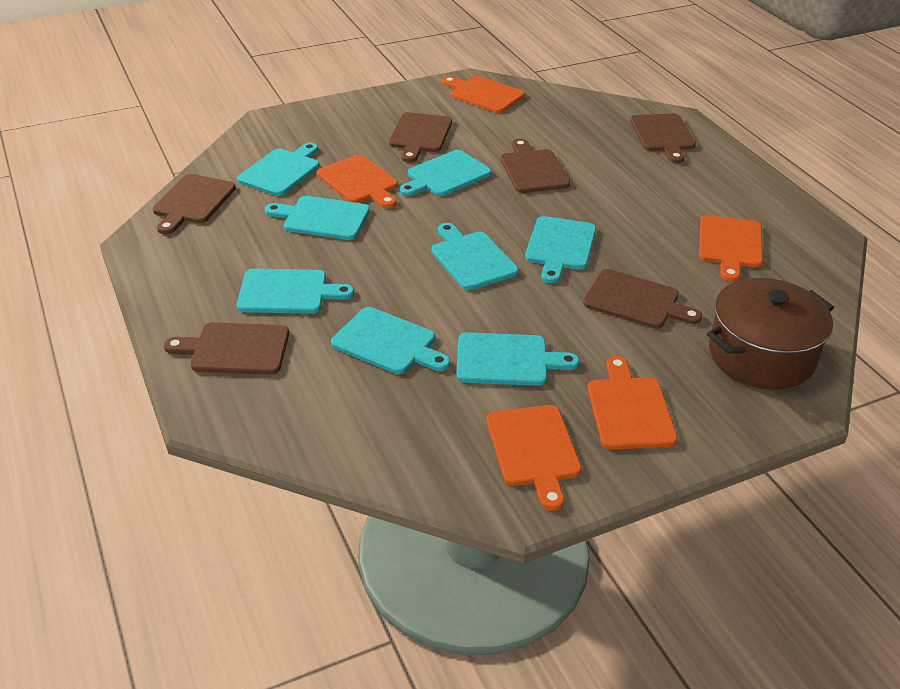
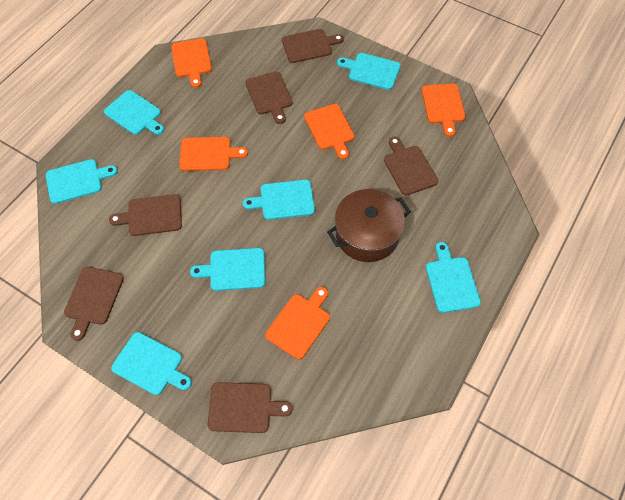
turquoise cutting board: 8 -> 7

